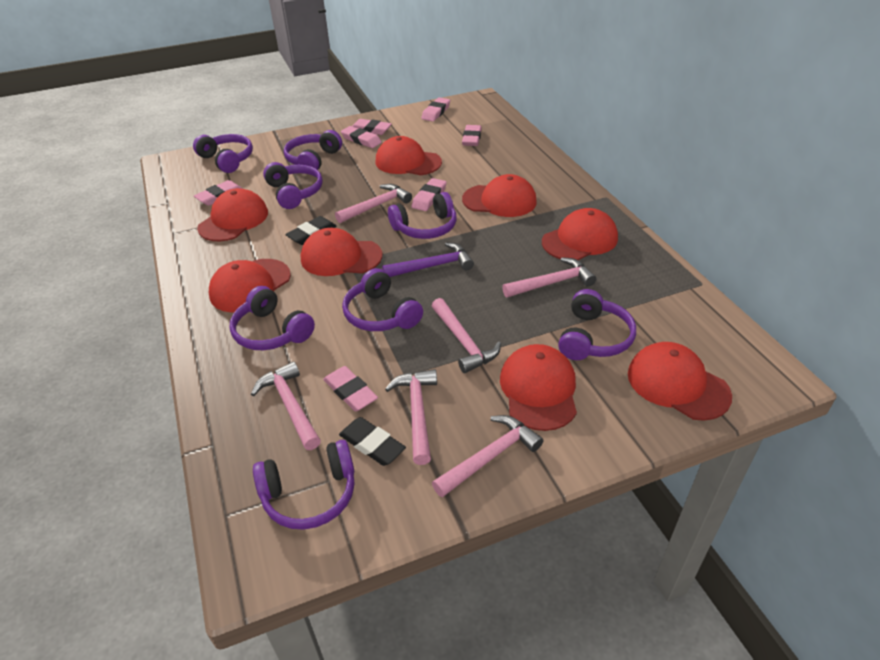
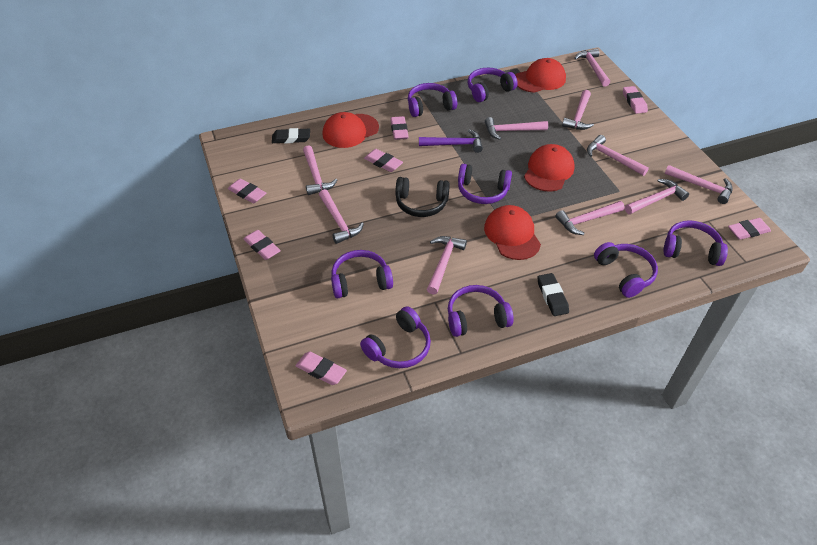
black headphones: 0 -> 1
pink hammer: 6 -> 10
red cap: 8 -> 4

